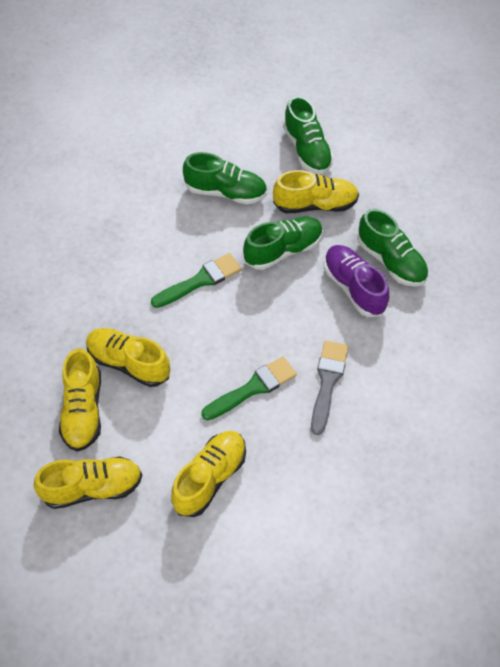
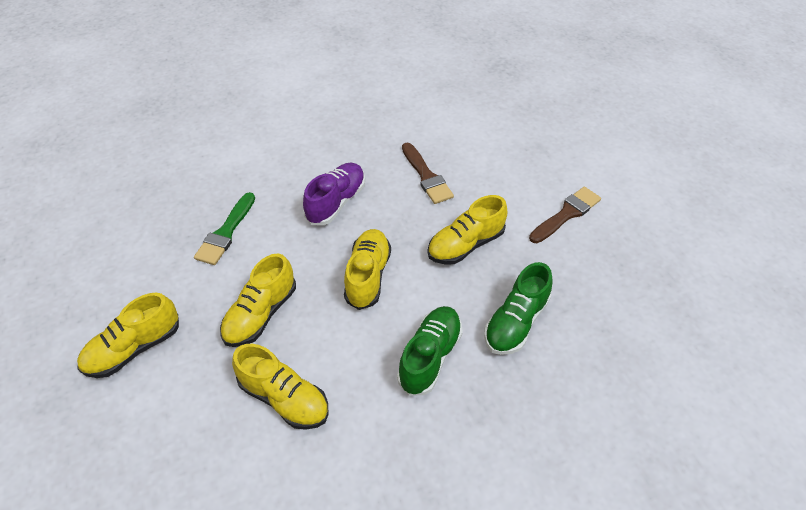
brown brush: 0 -> 2
green brush: 2 -> 1
green shoe: 4 -> 2
grey brush: 1 -> 0

